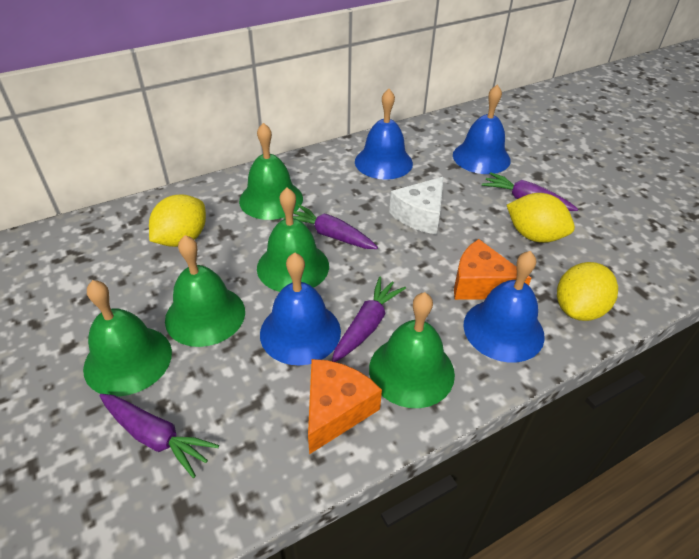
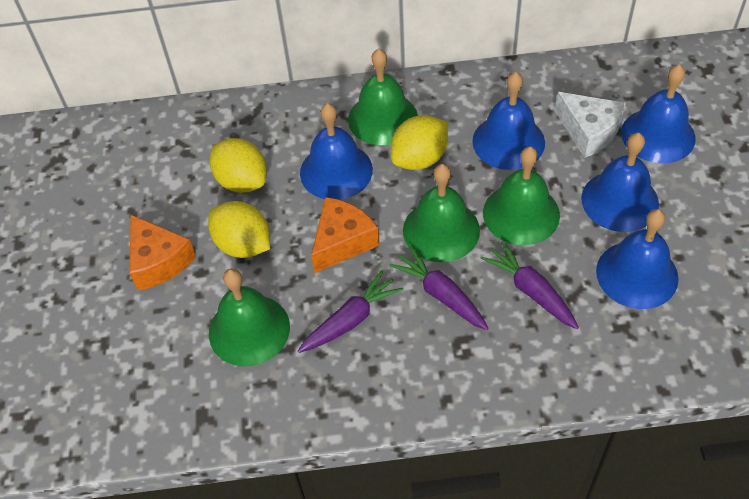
blue bell: 4 -> 5
green bell: 5 -> 4
purple carrot: 4 -> 3

